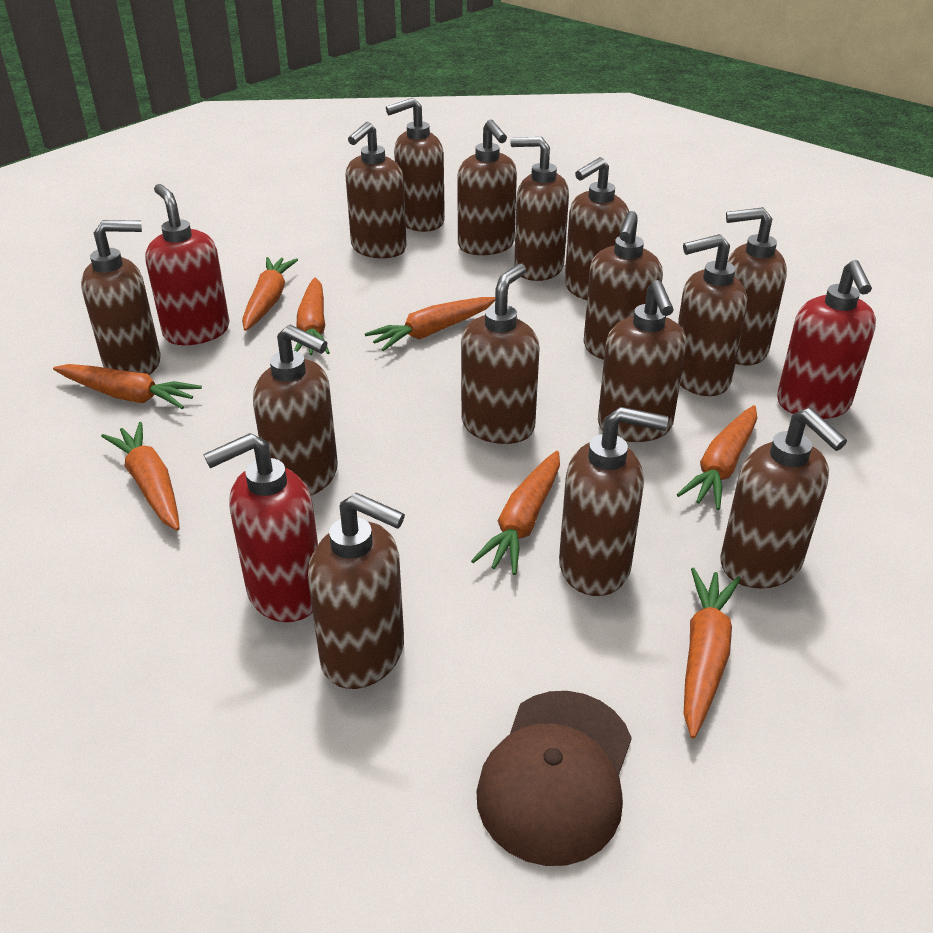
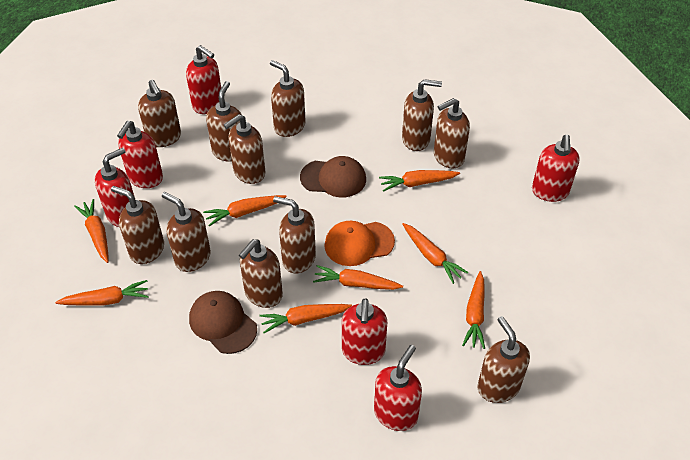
brown cap: 1 -> 2
brown soap dispenser: 15 -> 11
orange cap: 0 -> 1
red soap dispenser: 3 -> 6

